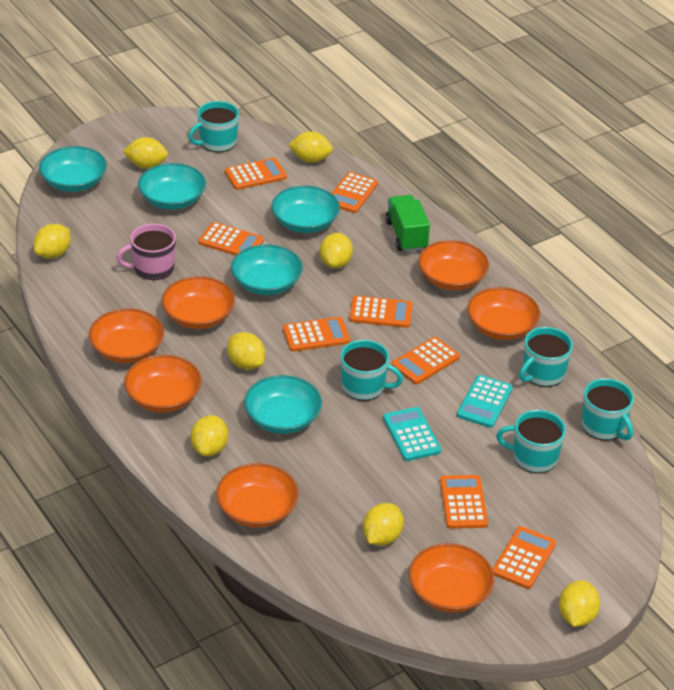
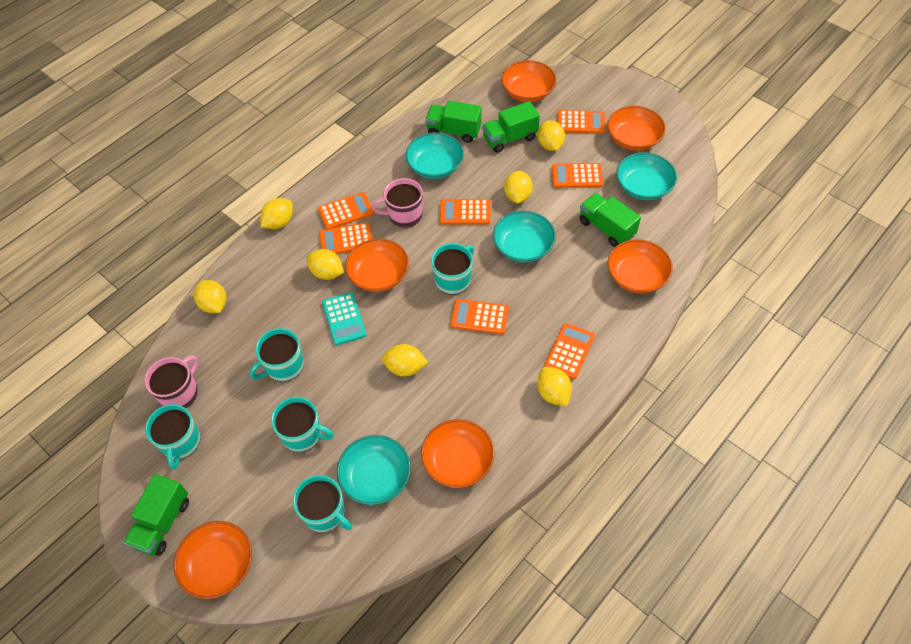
green truck: 1 -> 4
orange bowl: 7 -> 6
orange calculator: 8 -> 7
pink mug: 1 -> 2
turquoise bowl: 5 -> 4
turquoise calculator: 2 -> 1
yellow lemon: 8 -> 7

